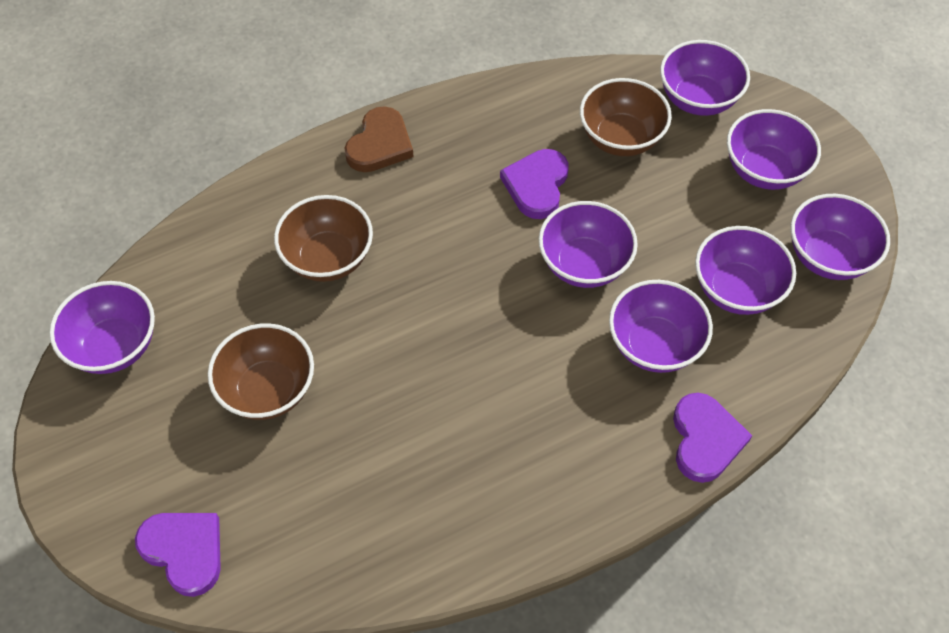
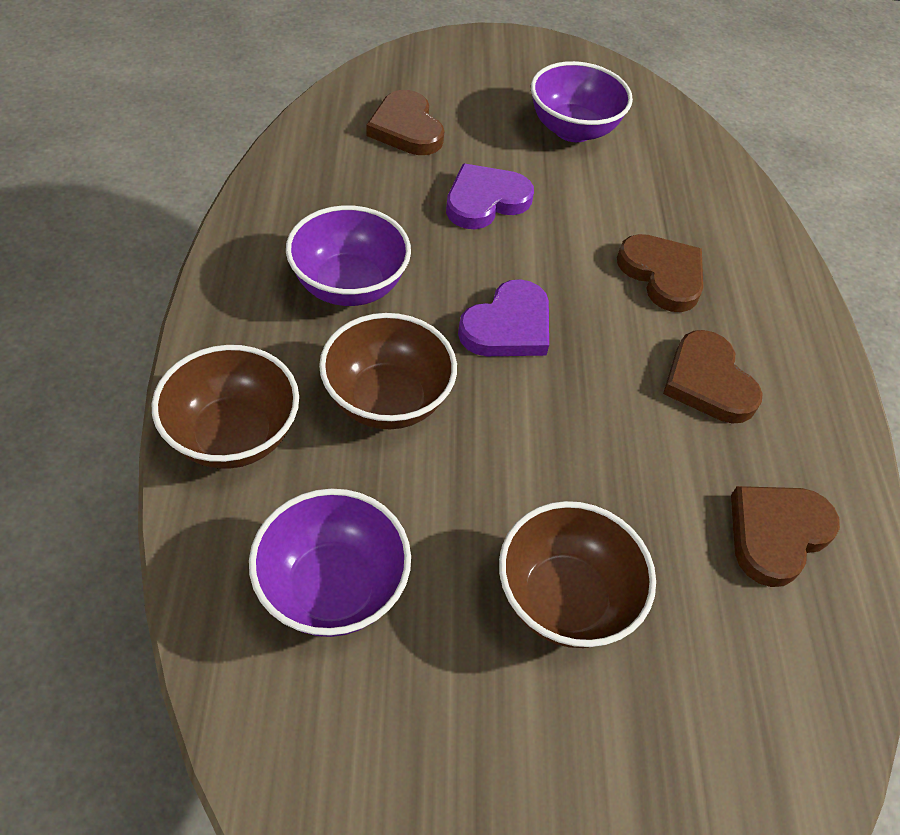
brown heart: 1 -> 4
purple bowl: 7 -> 3
purple heart: 3 -> 2

